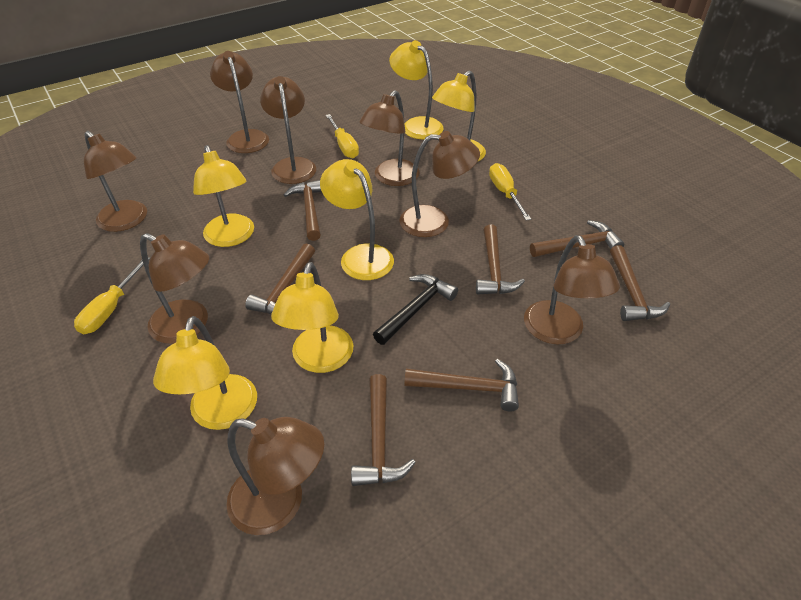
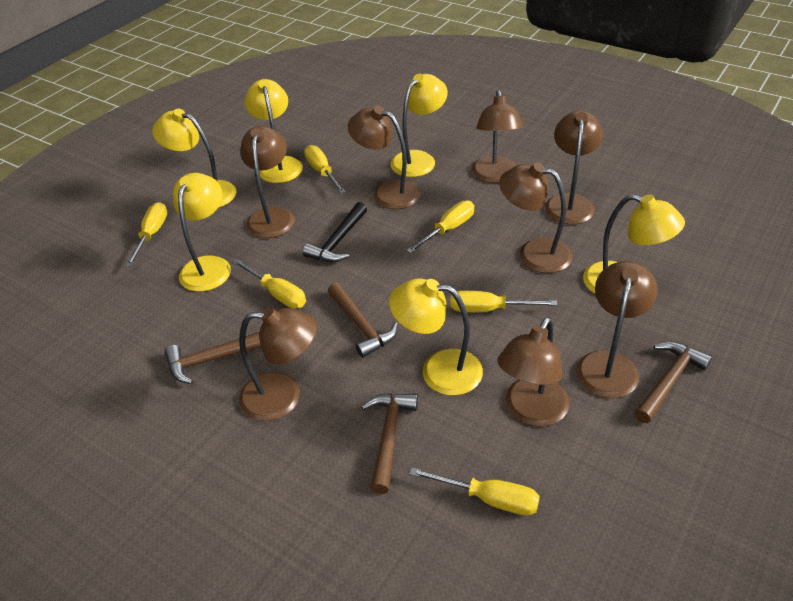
brown hammer: 7 -> 4
yellow screwdriver: 3 -> 6

